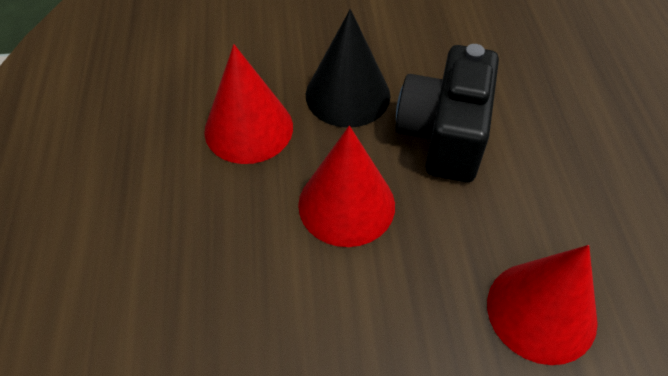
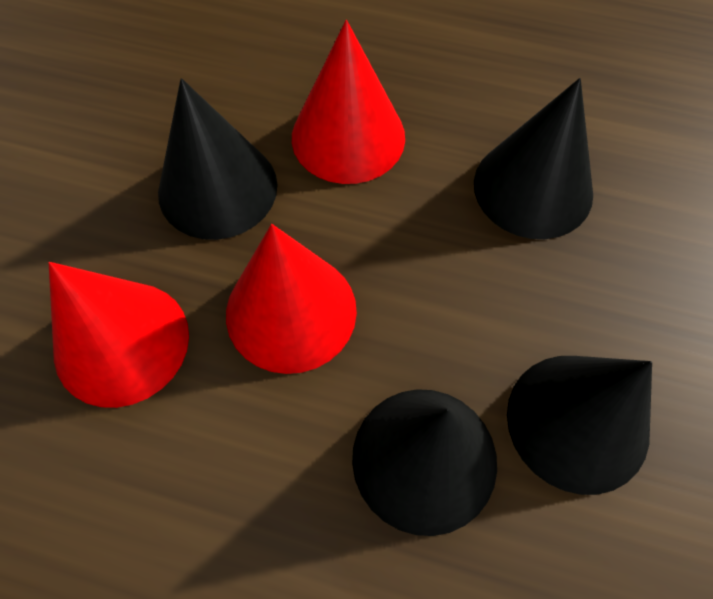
black camera: 1 -> 0
black cone: 1 -> 4

